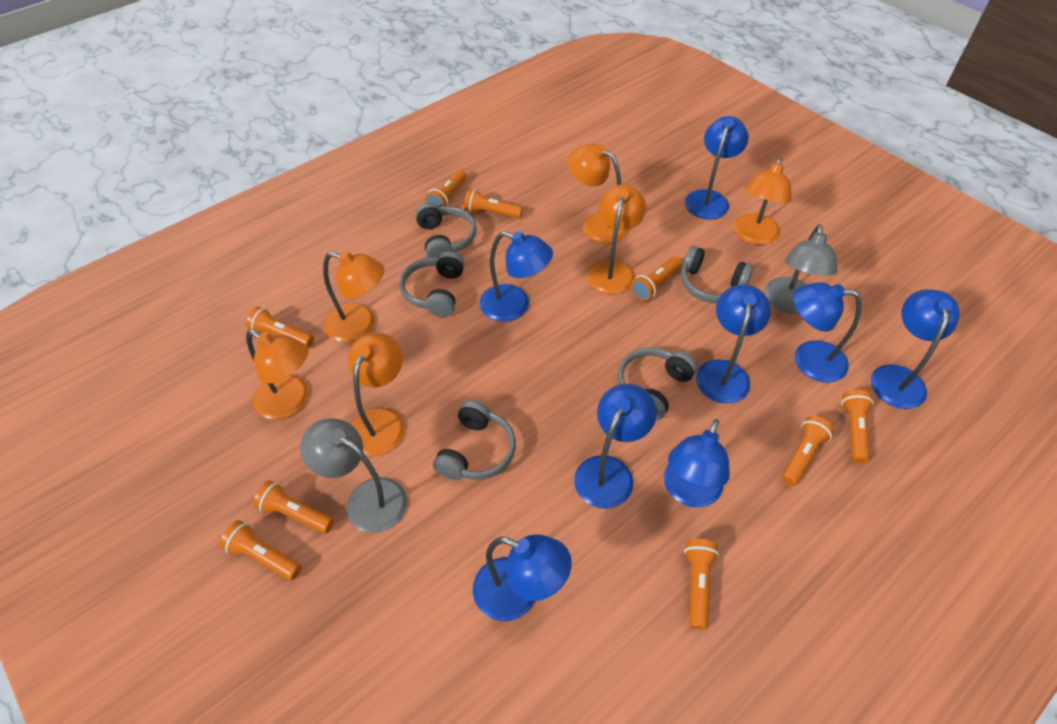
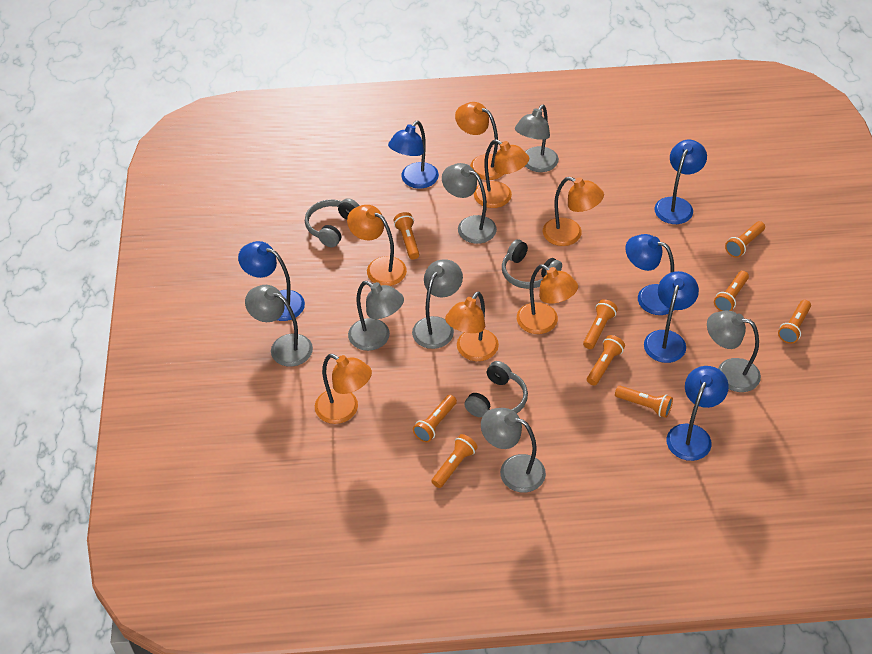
blue lamp: 8 -> 6
grey headphones: 5 -> 3
grey lamp: 2 -> 7
orange lamp: 6 -> 7

